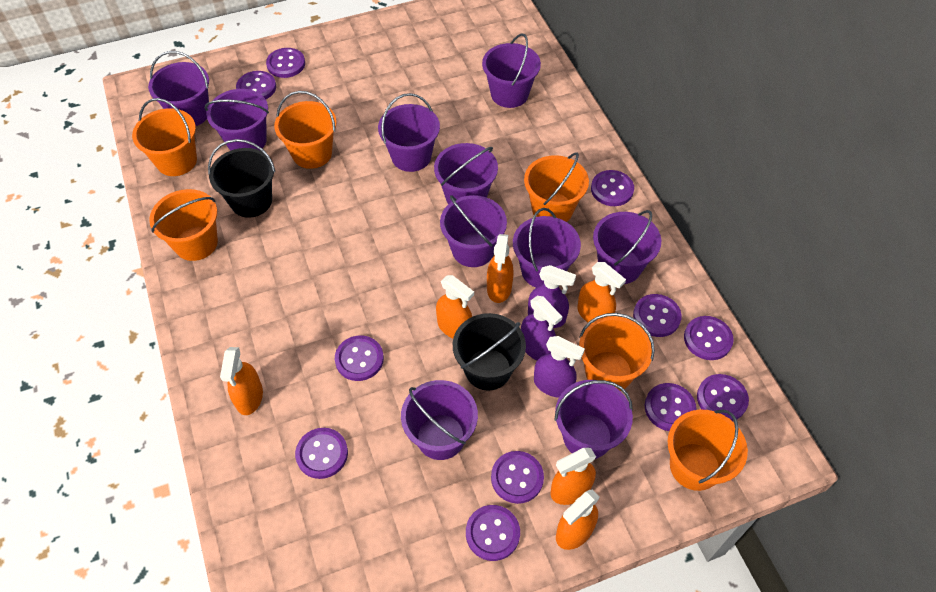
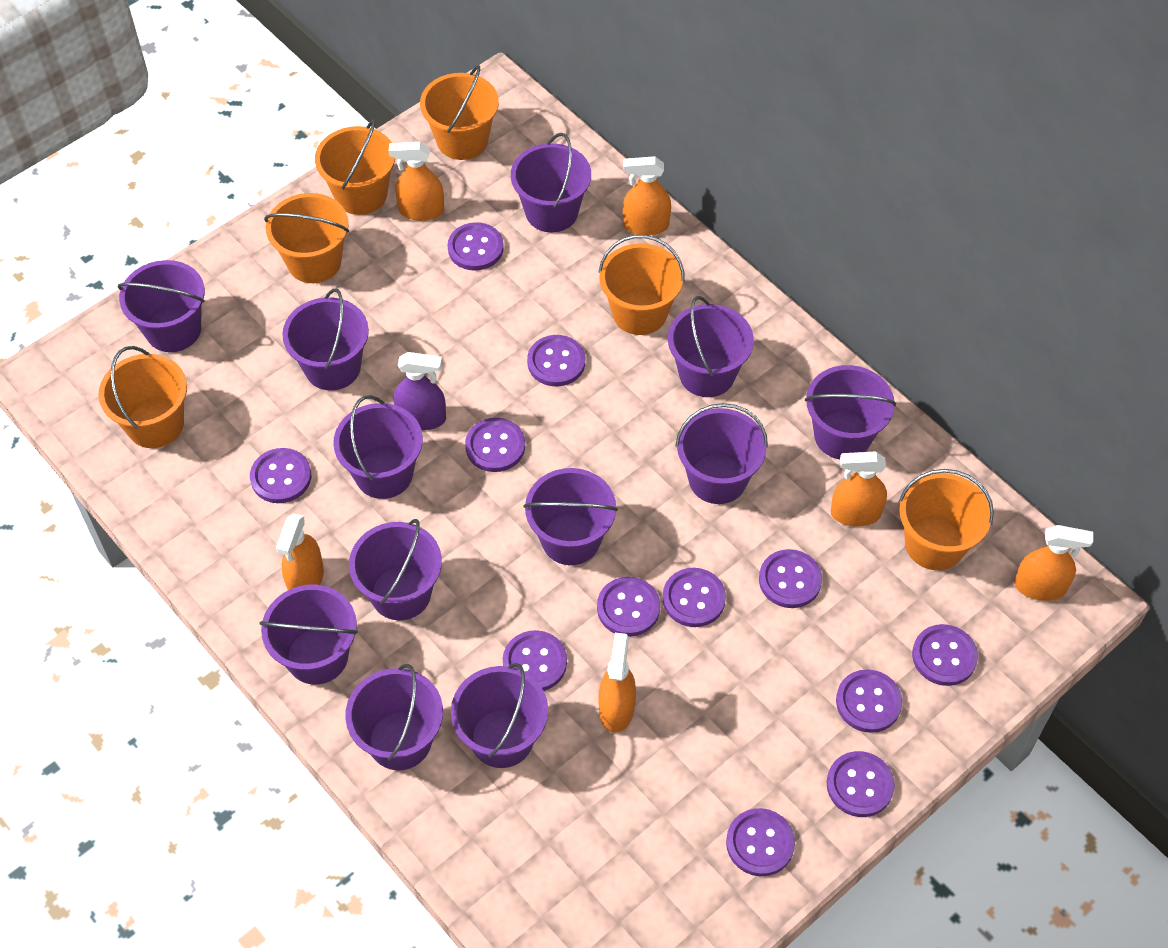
black bucket: 2 -> 0
purple bucket: 10 -> 12
purple button: 11 -> 12
purple spray bottle: 3 -> 1

